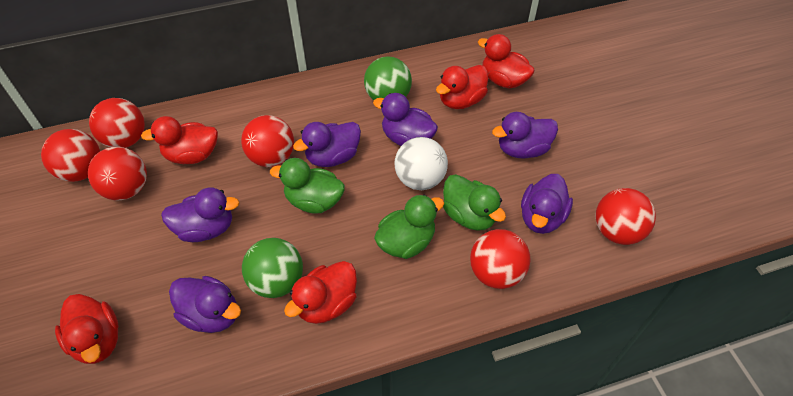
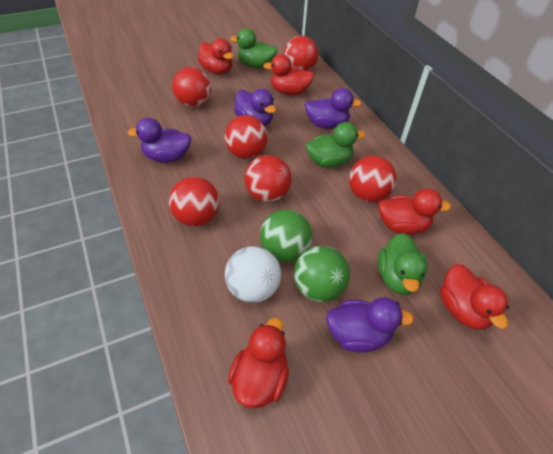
purple duck: 6 -> 4

